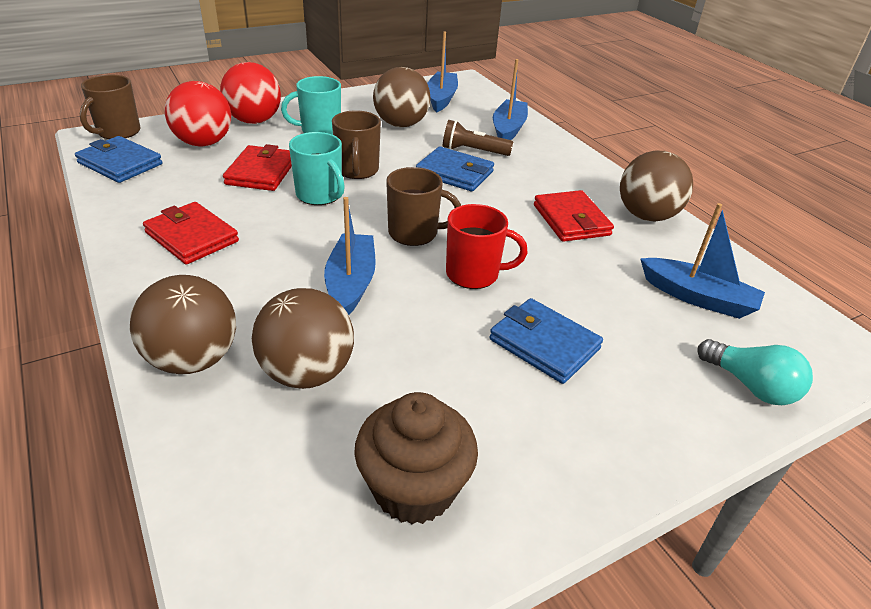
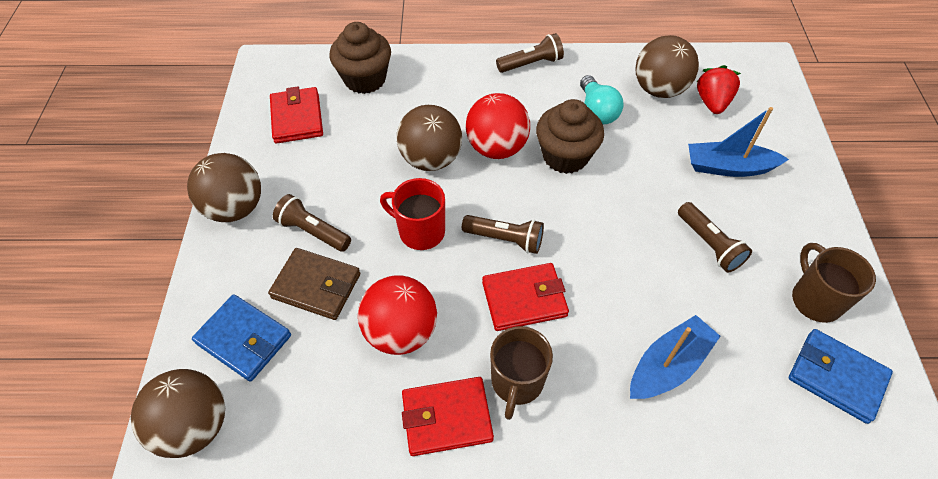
blue boat: 4 -> 2
blue wallet: 3 -> 2
brown cupcake: 1 -> 2
brown flashlight: 1 -> 4
brown mug: 3 -> 2
brown wallet: 0 -> 1
red strawberry: 0 -> 1
turquoise mug: 2 -> 0

